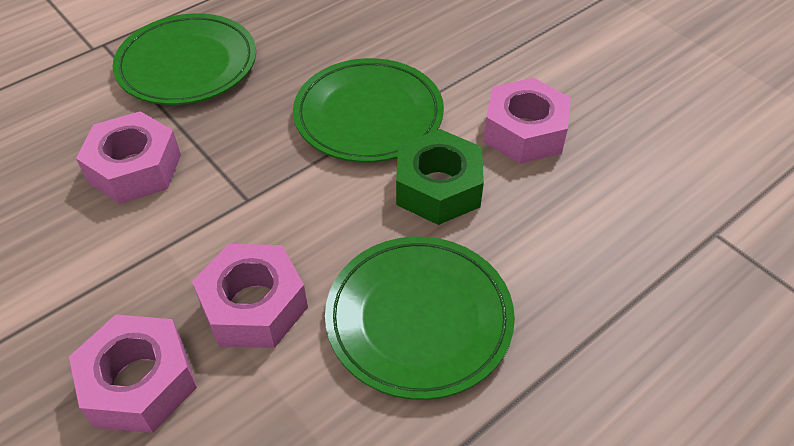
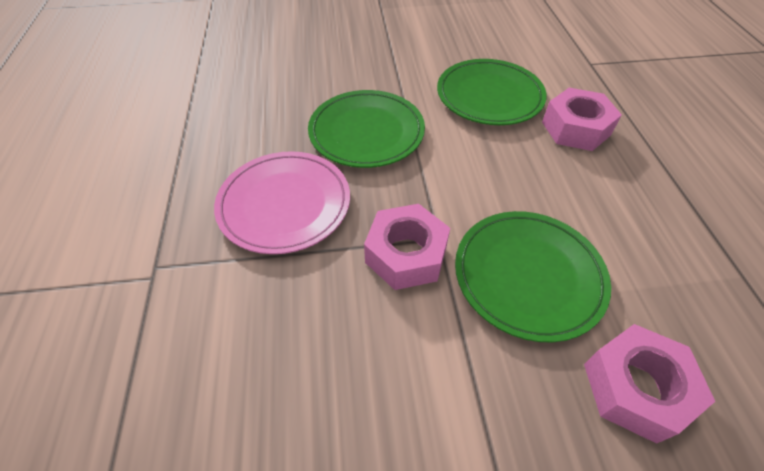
green nut: 1 -> 0
pink nut: 4 -> 3
pink plate: 0 -> 1

